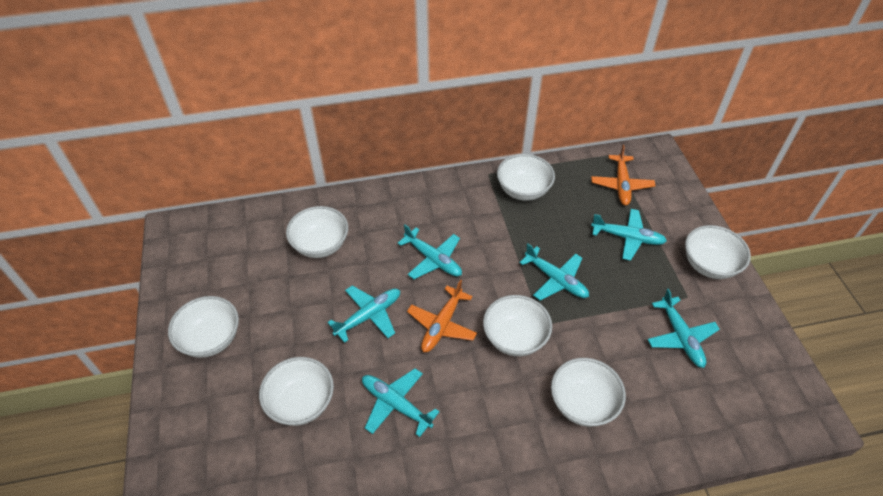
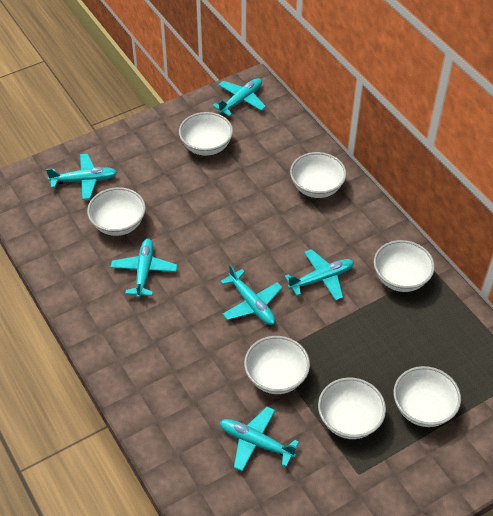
orange plane: 2 -> 0

